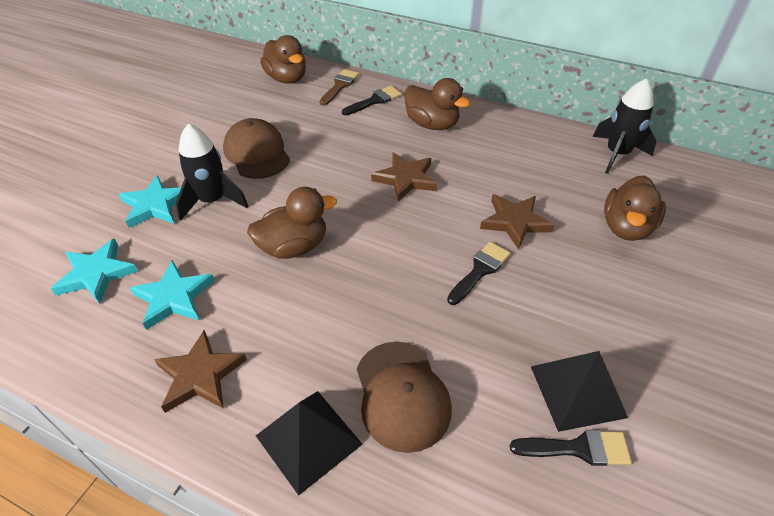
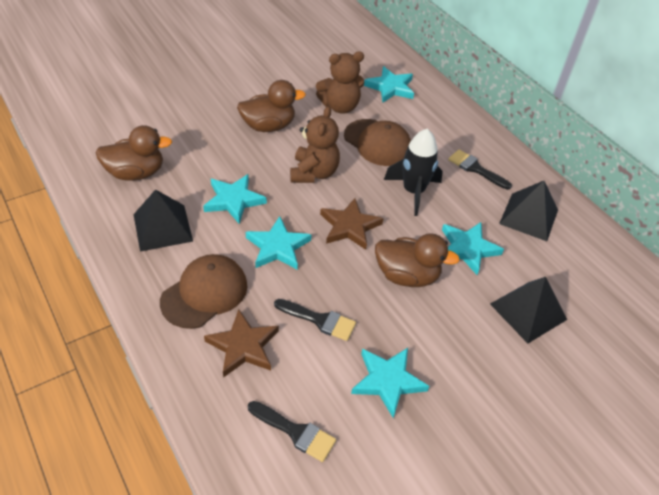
black pyramid: 2 -> 3
black rocket: 2 -> 1
brown brush: 1 -> 0
brown duck: 4 -> 3
brown star: 3 -> 2
brown teddy bear: 0 -> 2
turquoise star: 3 -> 5

